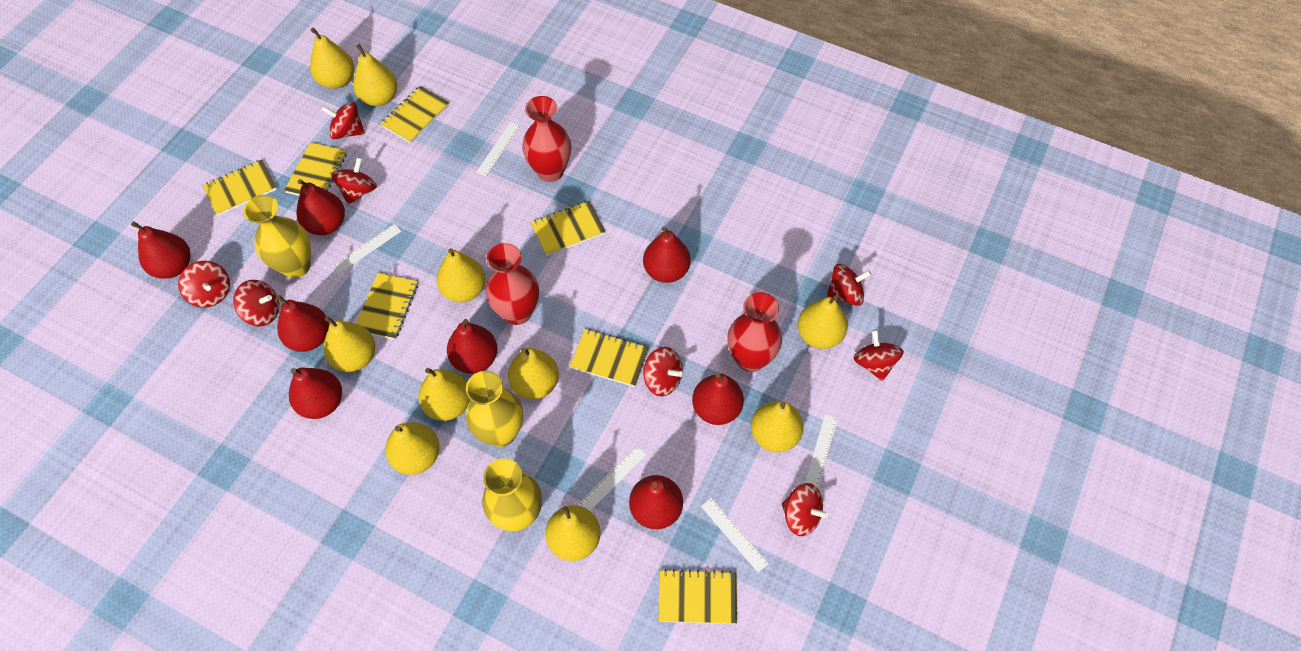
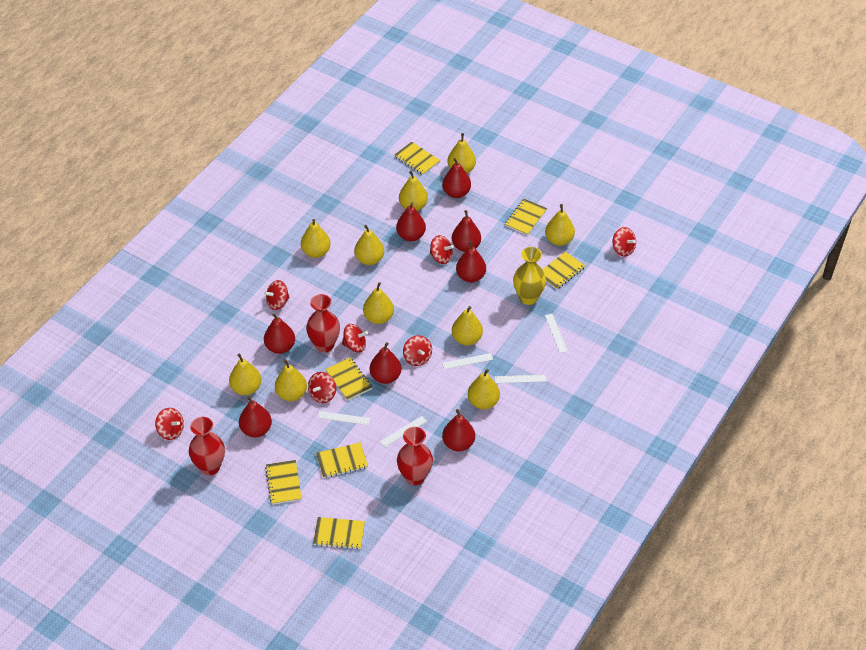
red spinning top: 8 -> 7
yellow vase: 3 -> 1

